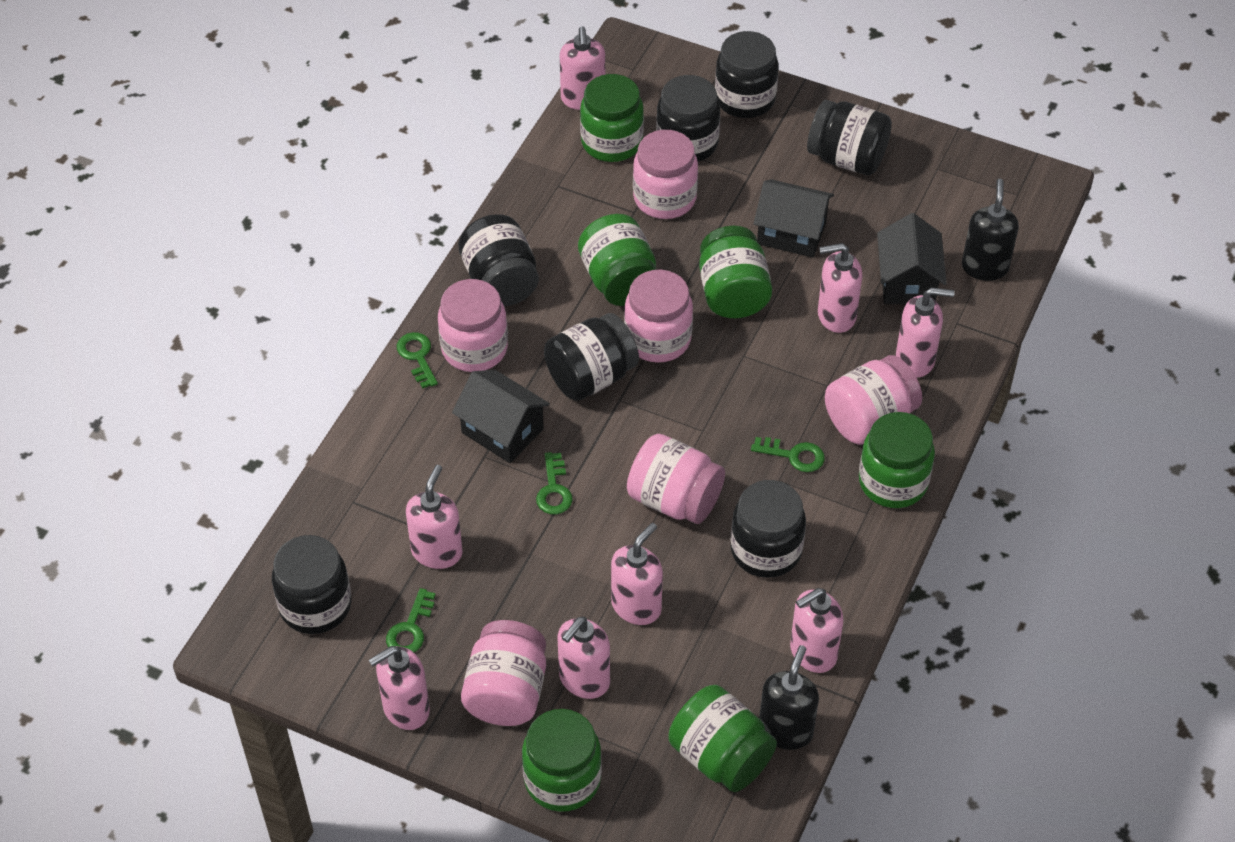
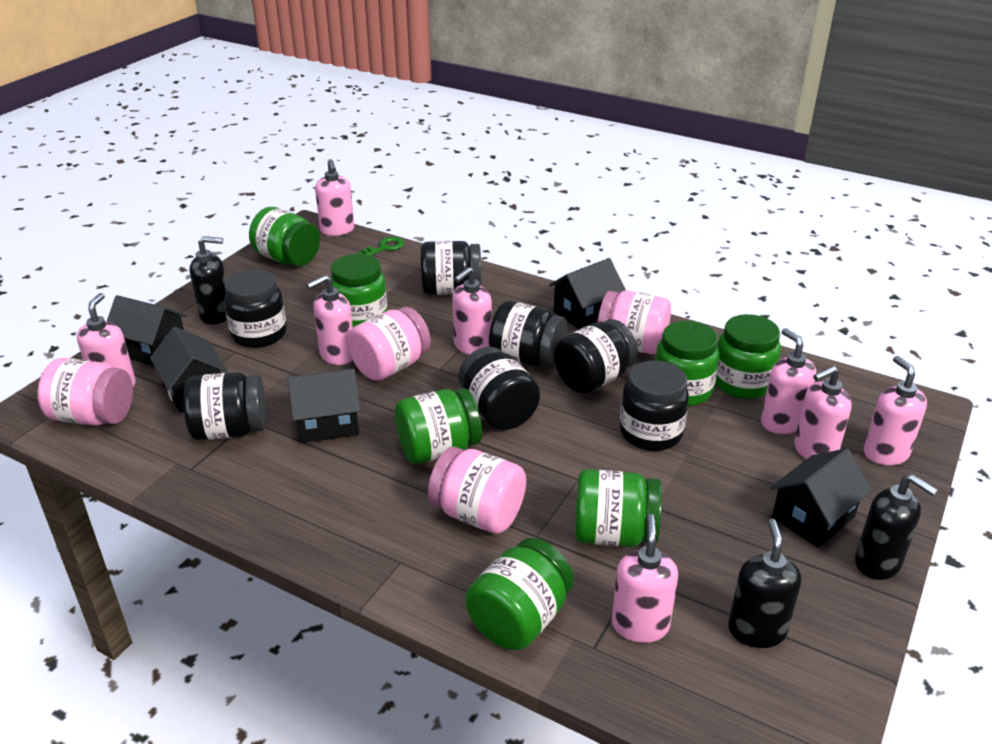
black house: 3 -> 5
black soap dispenser: 2 -> 3
green jar: 6 -> 7
green key: 4 -> 1
pink jar: 6 -> 4

